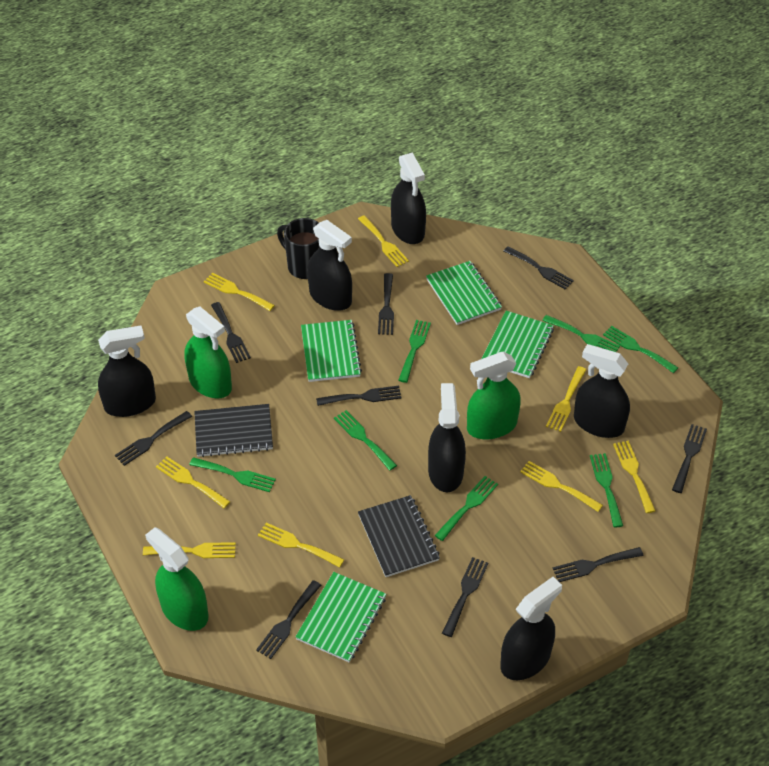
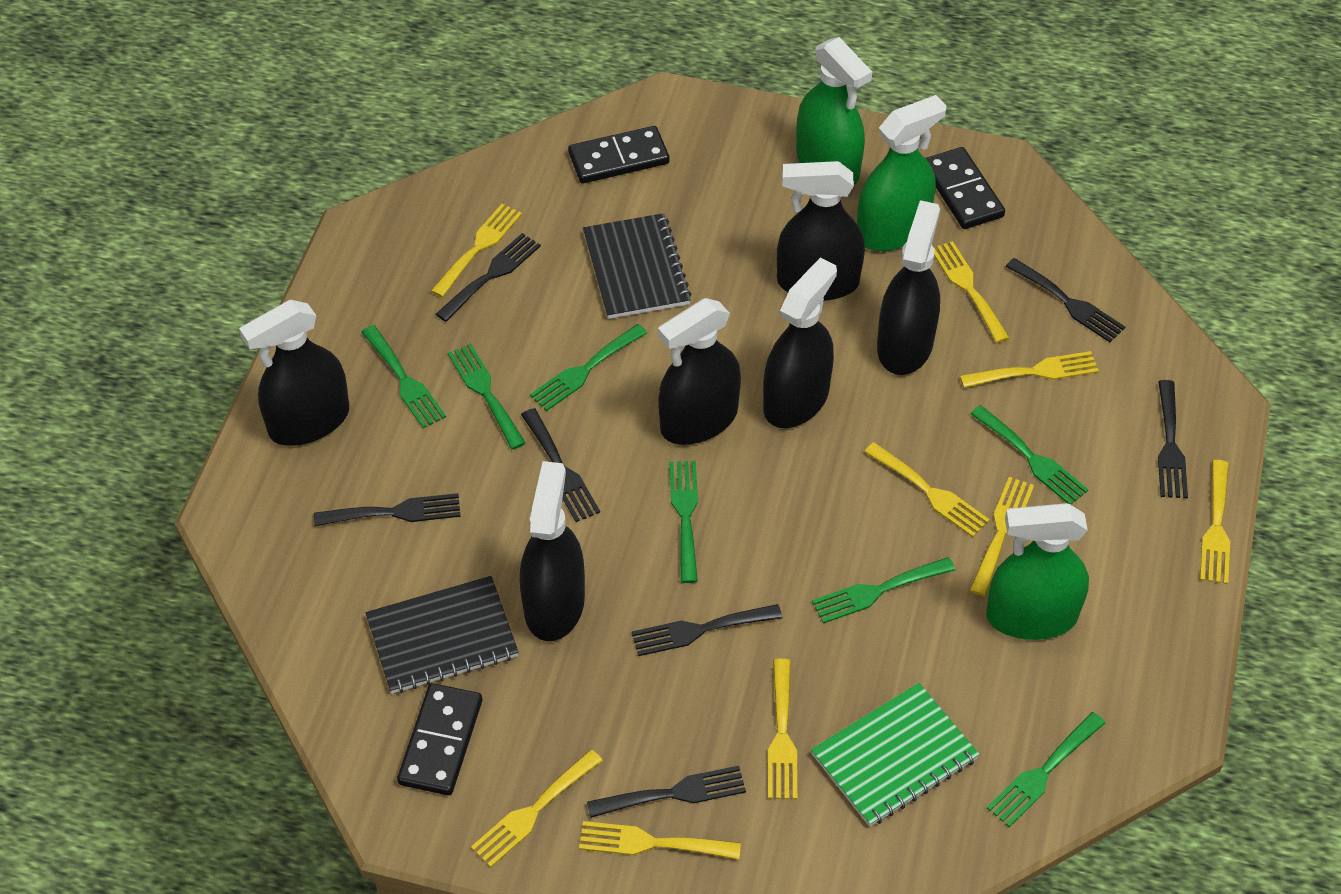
black domino: 0 -> 3
black fork: 9 -> 7
black mug: 1 -> 0
green notebook: 4 -> 1
yellow fork: 8 -> 9

